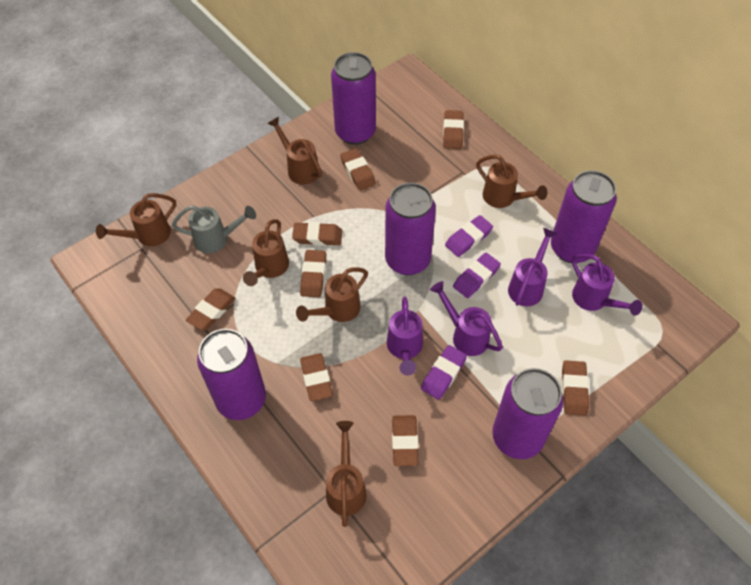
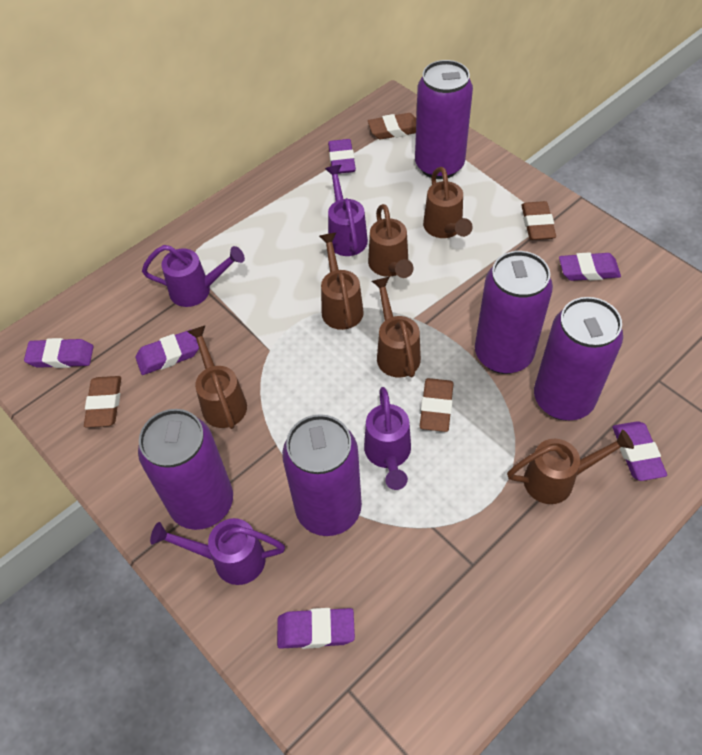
brown eraser: 8 -> 4
grey watering can: 1 -> 0
purple eraser: 3 -> 6

